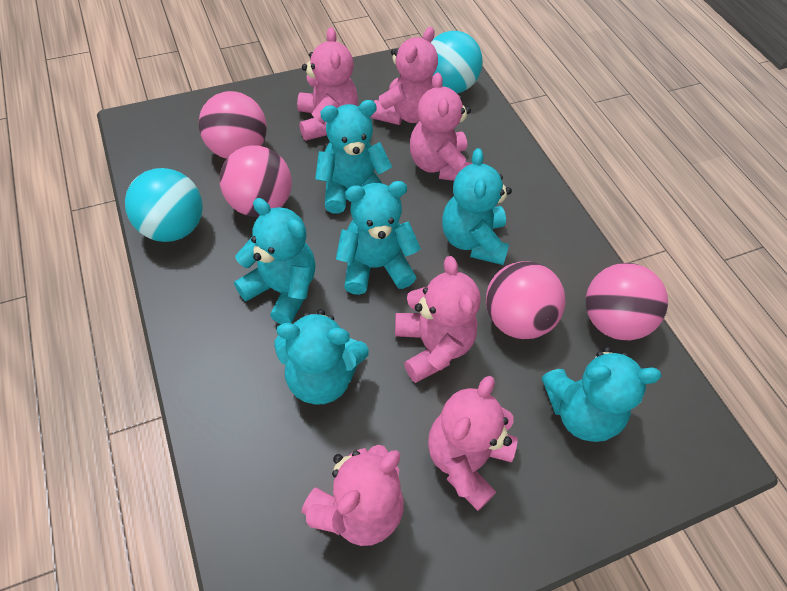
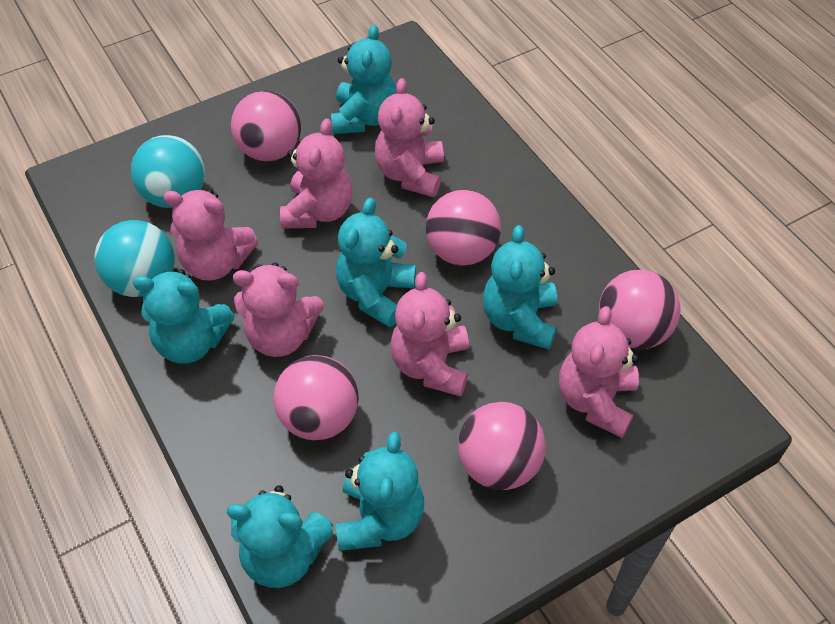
pink ball: 4 -> 5

